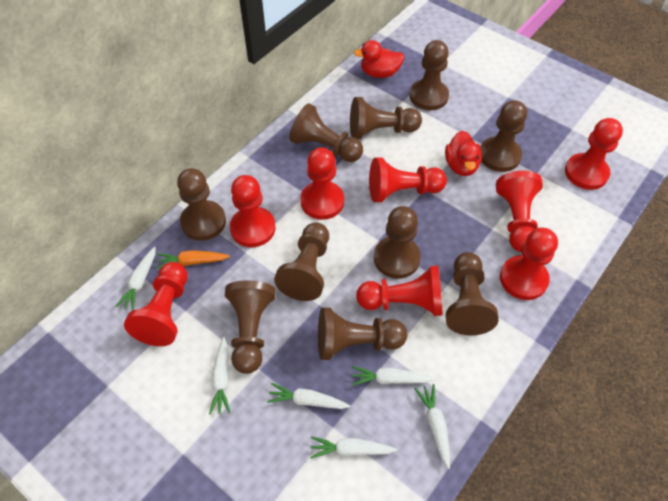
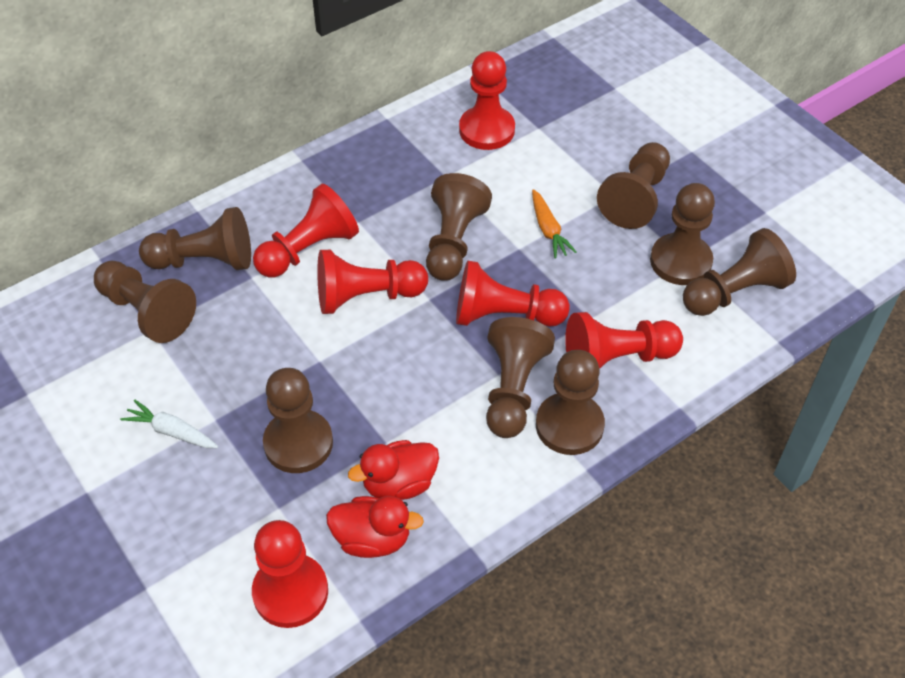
brown pawn: 10 -> 9
red pawn: 8 -> 6
white carrot: 6 -> 1

